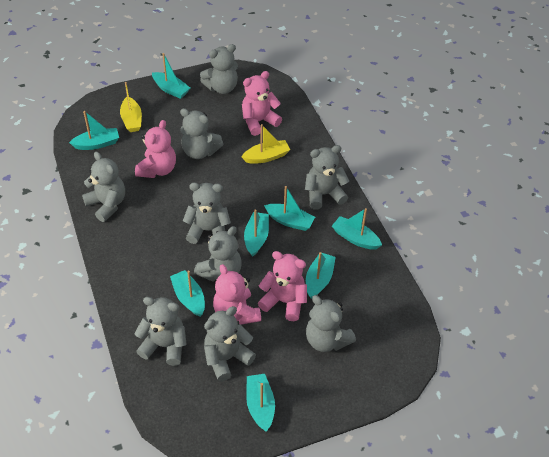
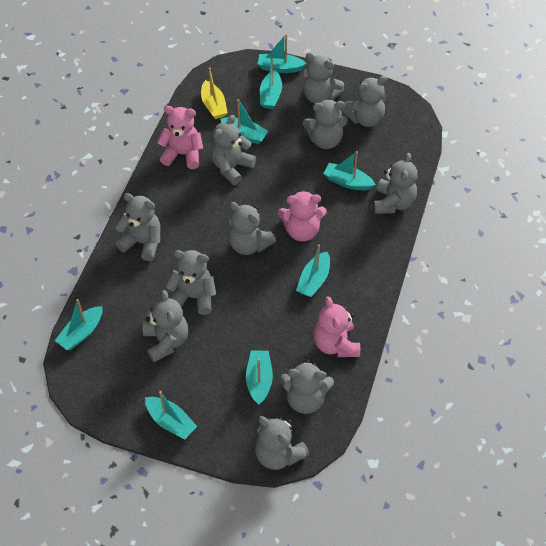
grey teddy bear: 9 -> 11
pink teddy bear: 4 -> 3
yellow boat: 2 -> 1

